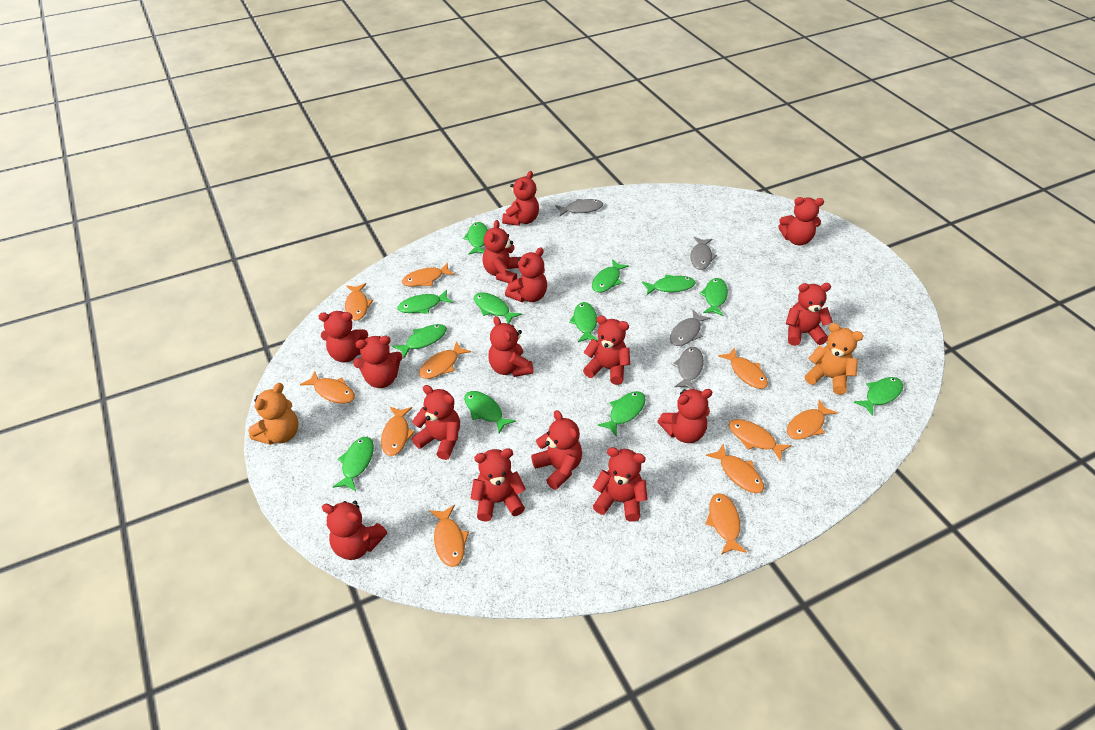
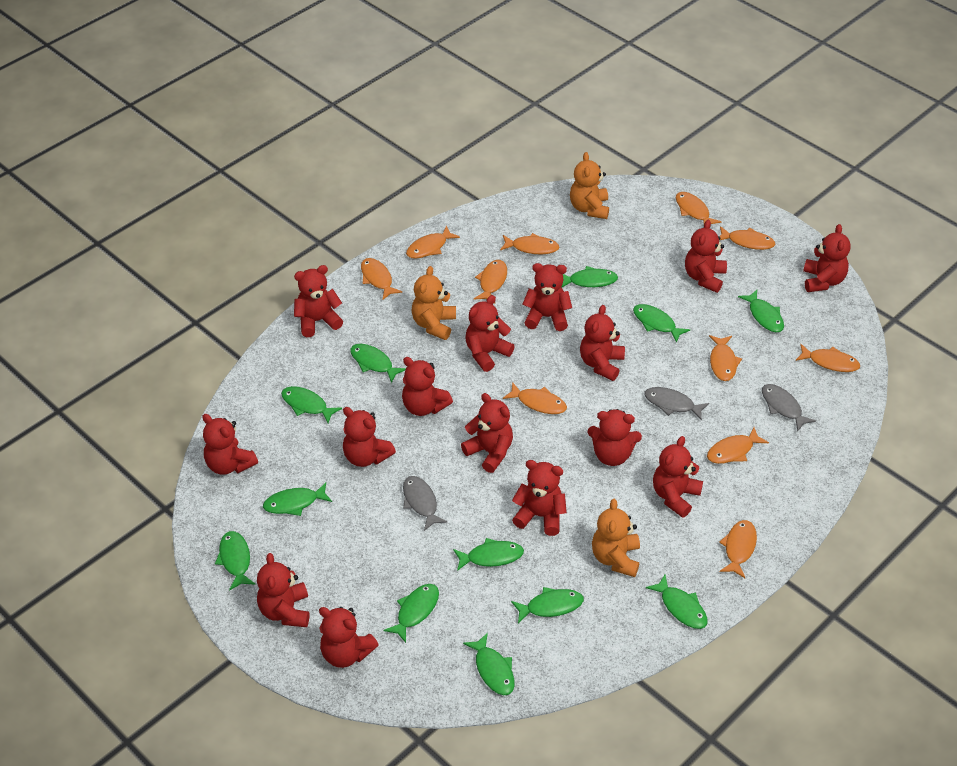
grey fish: 4 -> 3
orange teddy bear: 2 -> 3

